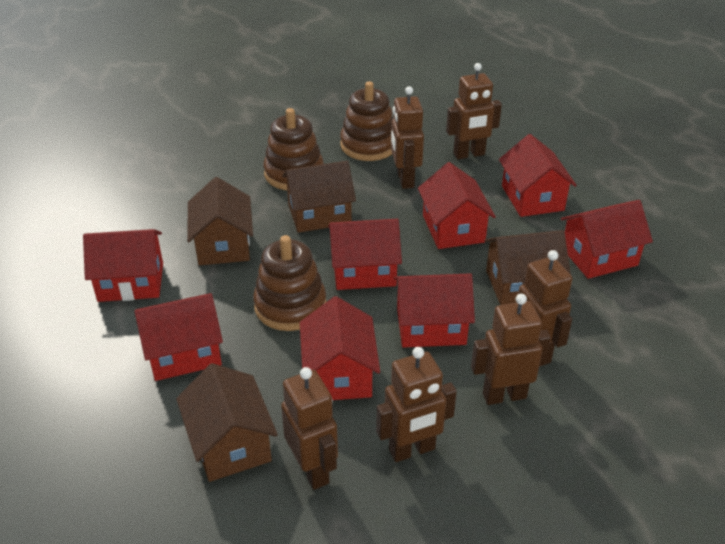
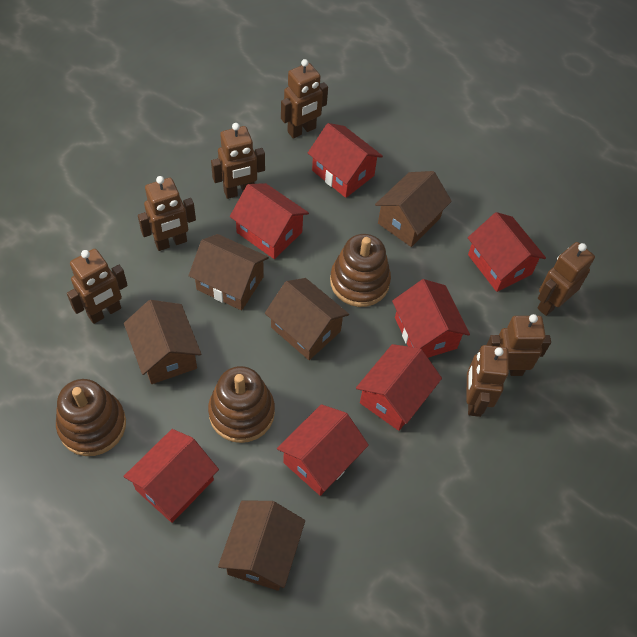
brown house: 4 -> 5
brown robot: 6 -> 7
red house: 8 -> 7

